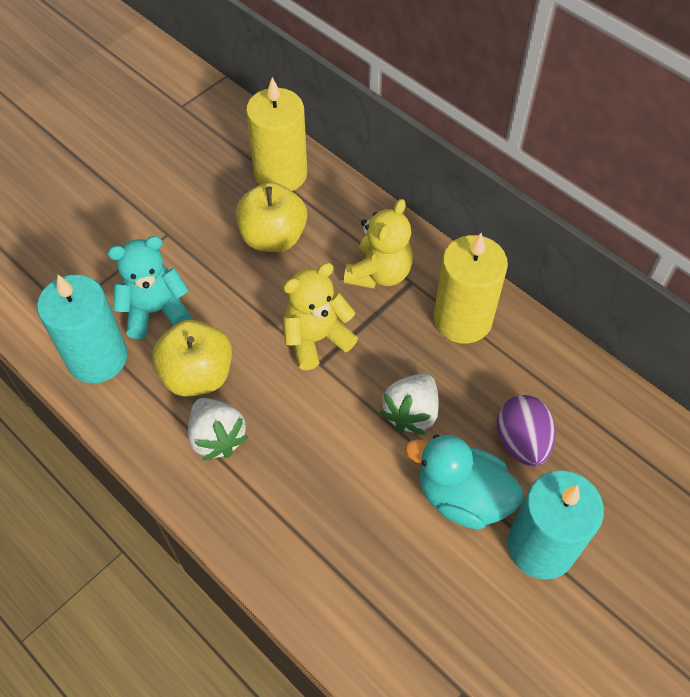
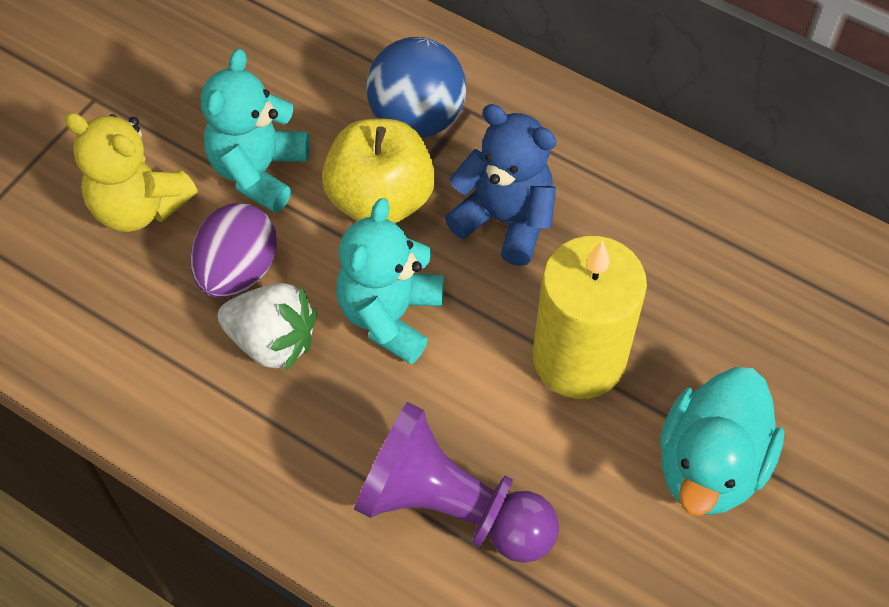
blue ball: 0 -> 1
blue teddy bear: 0 -> 1
purple pawn: 0 -> 1
turquoise candle: 2 -> 0
turquoise teddy bear: 1 -> 2
white strawberry: 2 -> 1
yellow apple: 2 -> 1
yellow candle: 2 -> 1
yellow teddy bear: 2 -> 1

